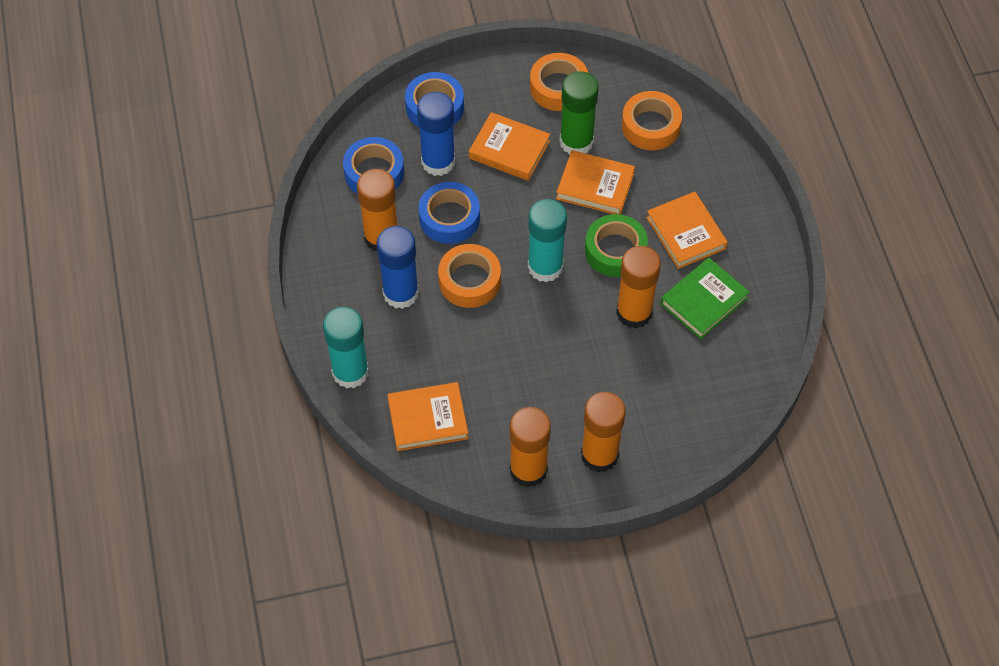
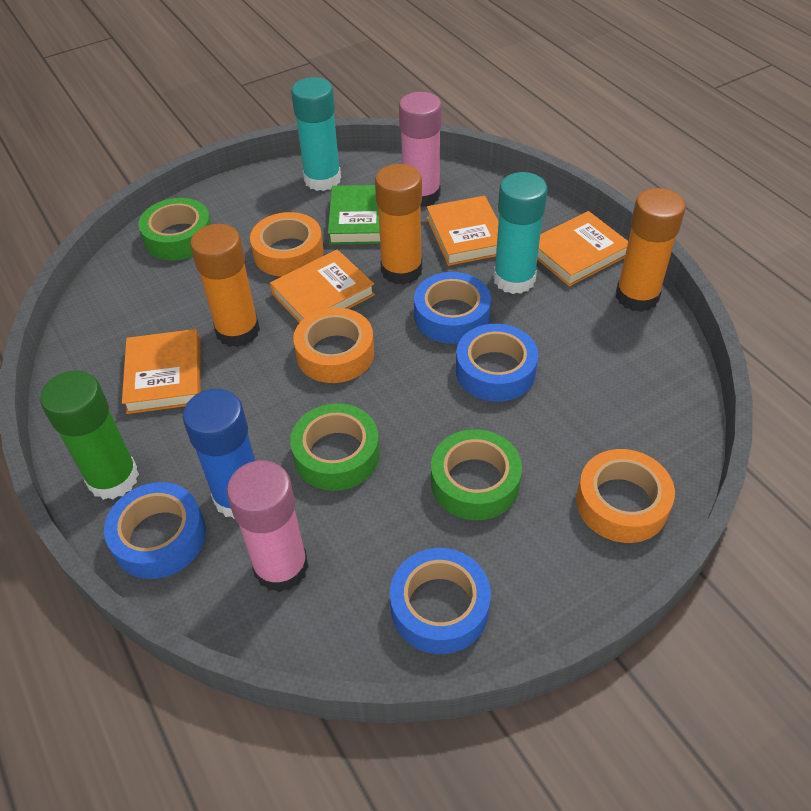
blue glue stick: 2 -> 1
blue tape: 3 -> 4
green tape: 1 -> 3
orange glue stick: 4 -> 3
pink glue stick: 0 -> 2

